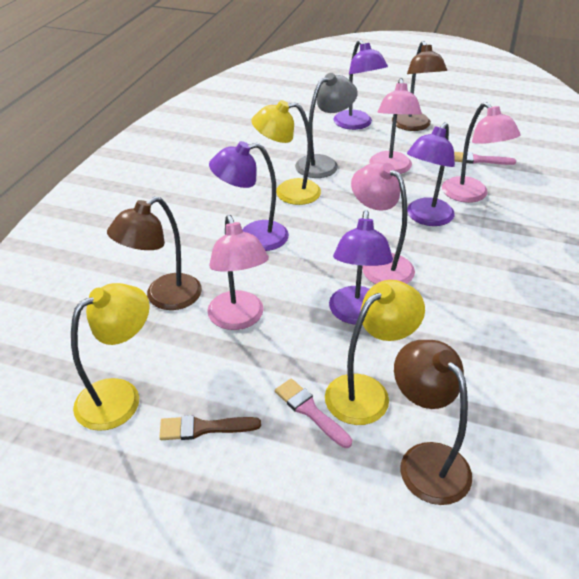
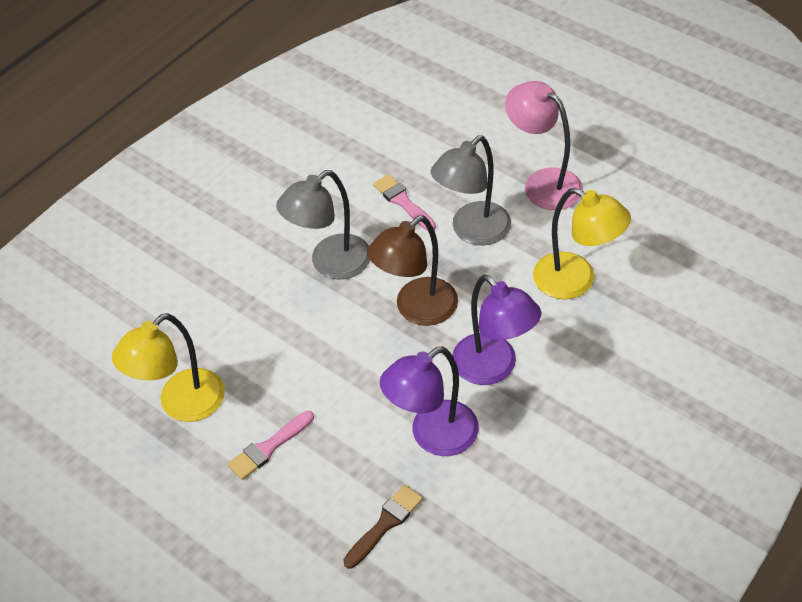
brown lamp: 3 -> 1
grey lamp: 1 -> 2
pink lamp: 4 -> 1
purple lamp: 4 -> 2
yellow lamp: 3 -> 2

